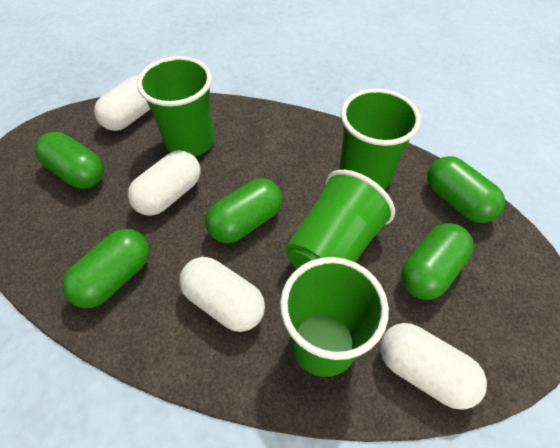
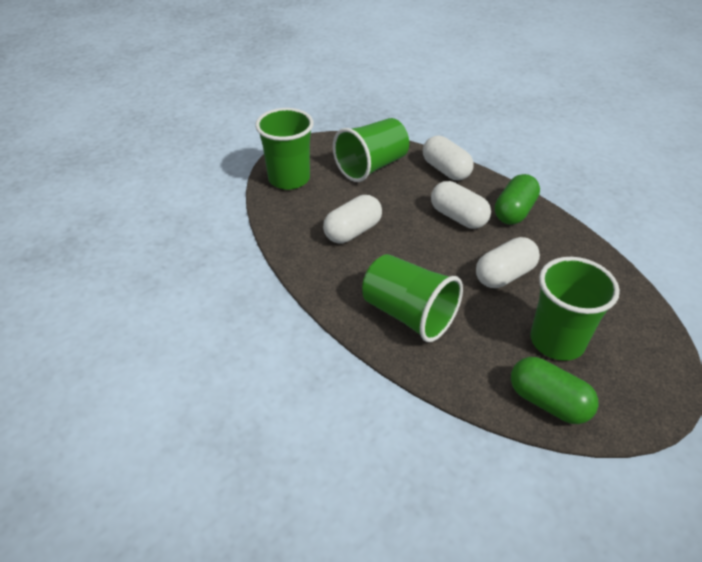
green capsule: 5 -> 2

